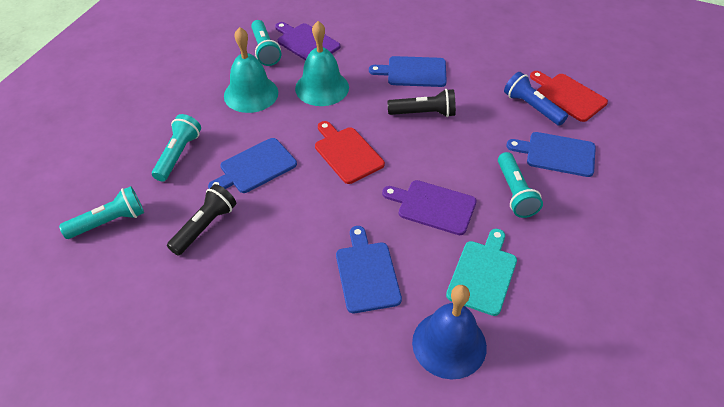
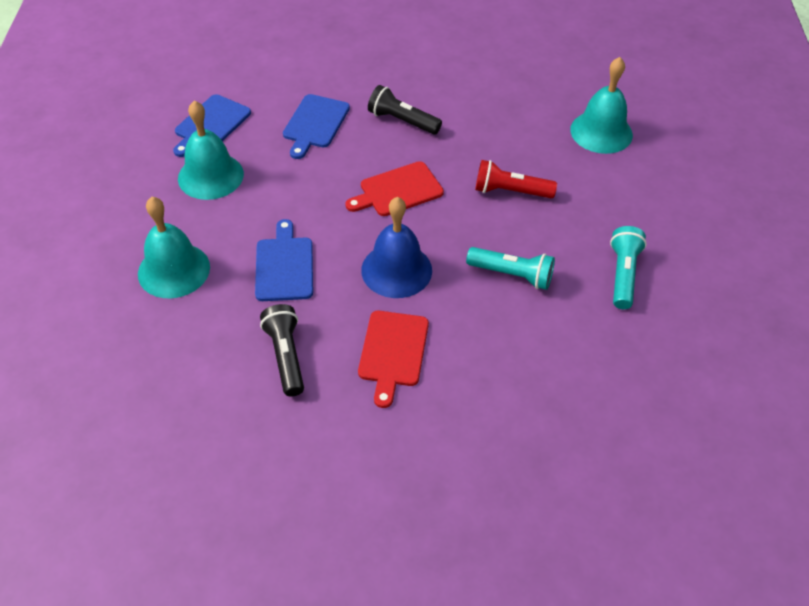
blue cutting board: 4 -> 3
blue flashlight: 1 -> 0
purple cutting board: 2 -> 0
red flashlight: 0 -> 1
turquoise bell: 2 -> 3
turquoise cutting board: 1 -> 0
turquoise flashlight: 4 -> 2

